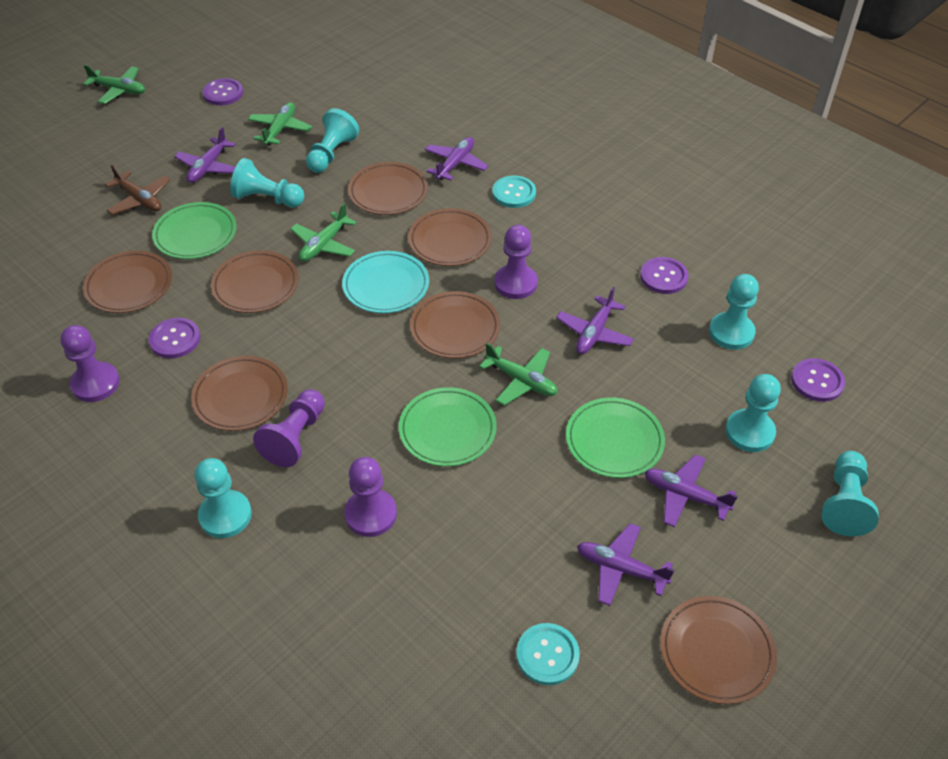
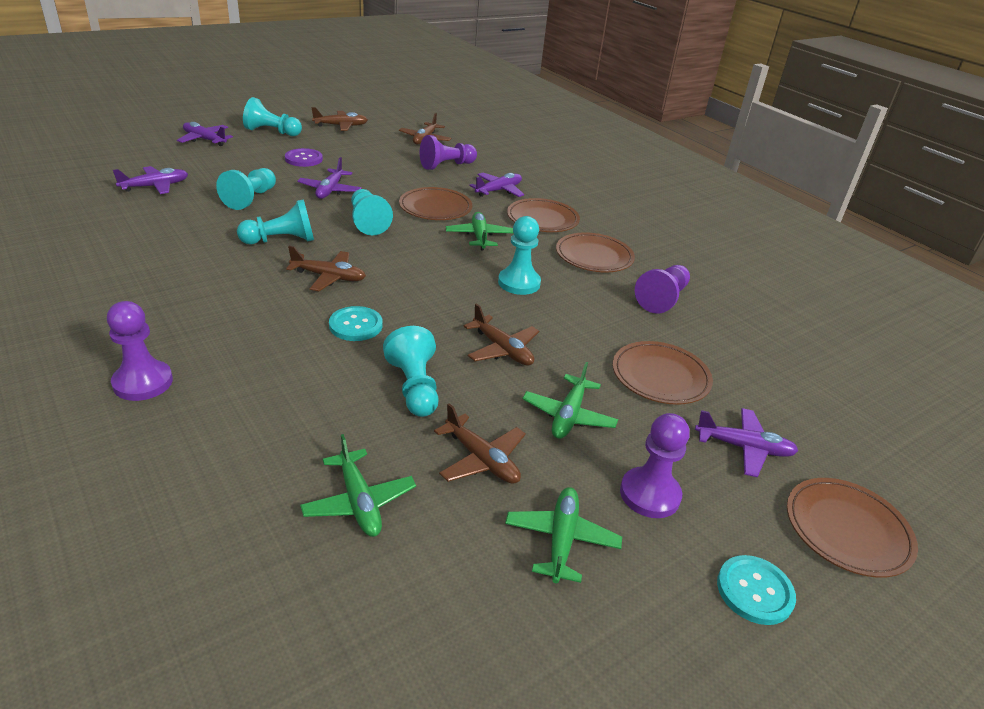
brown plane: 1 -> 5
brown plate: 7 -> 5
green plate: 3 -> 0
purple button: 4 -> 1
turquoise plate: 1 -> 0

